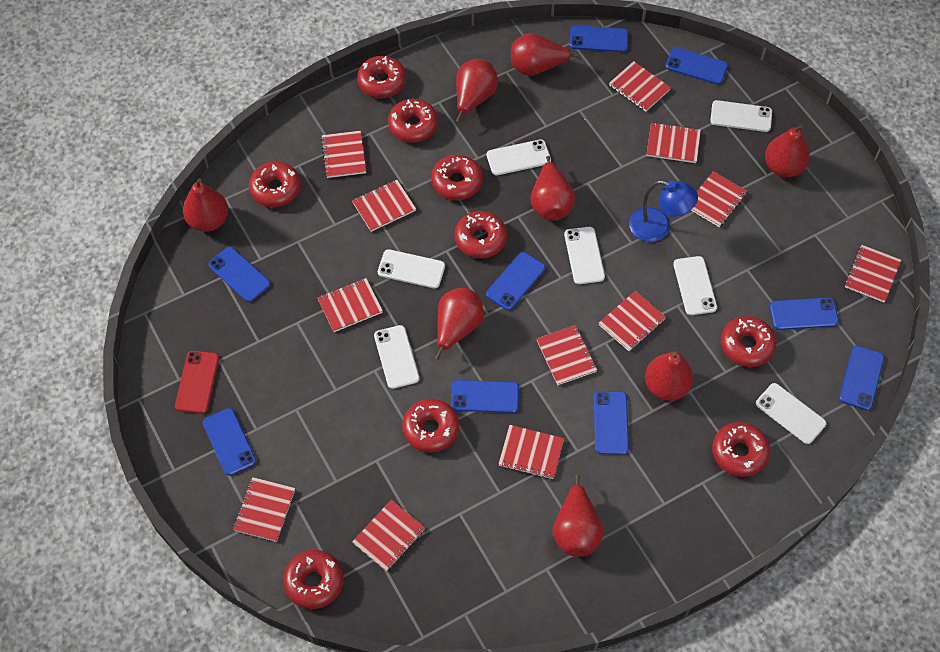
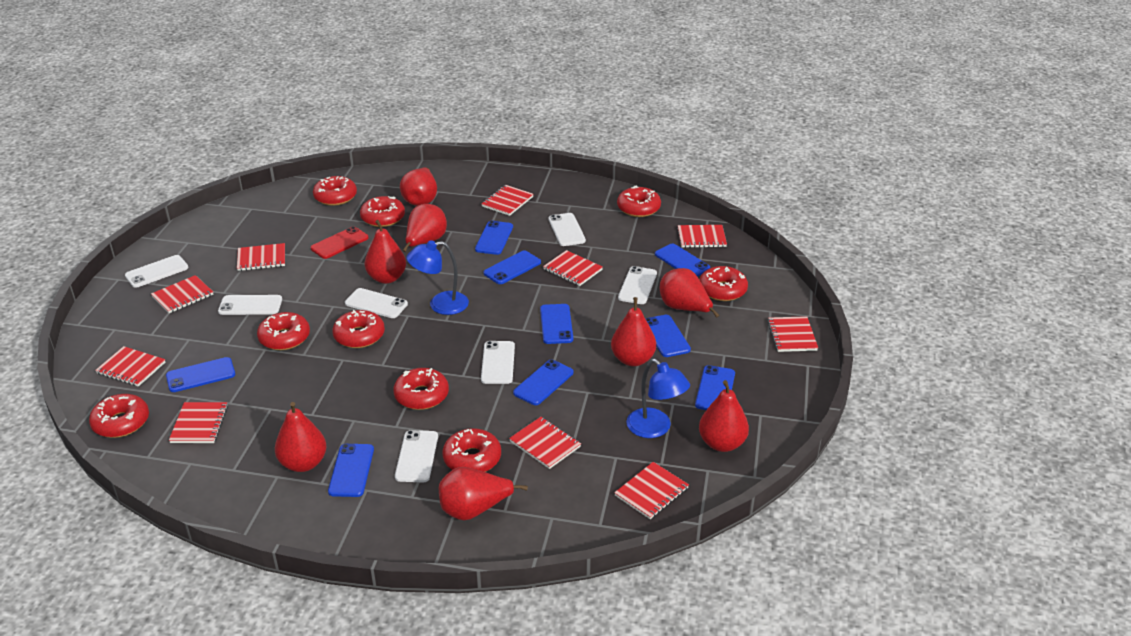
blue lamp: 1 -> 2
red notebook: 12 -> 10

